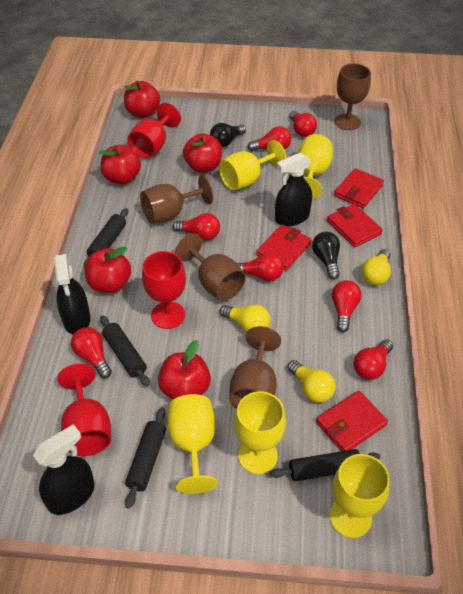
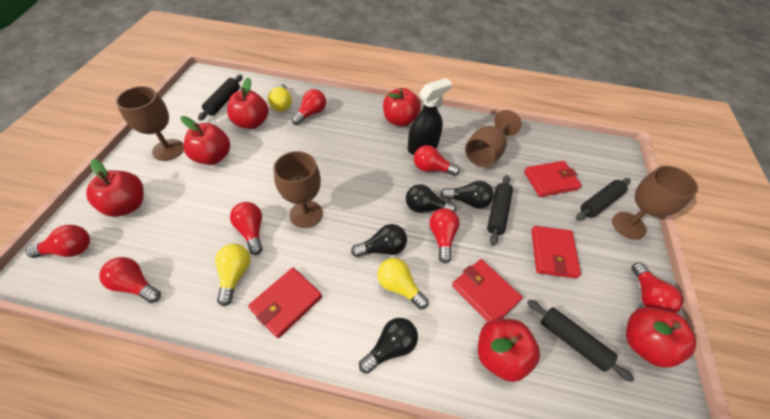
black light bulb: 2 -> 4
black spray bottle: 3 -> 1
red apple: 5 -> 6
red goblet: 3 -> 0
yellow goblet: 5 -> 0

